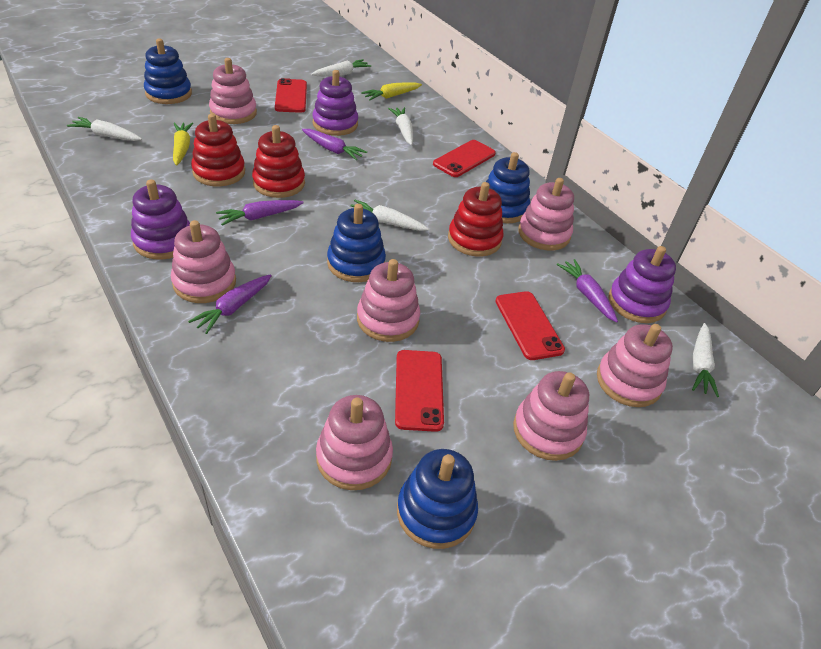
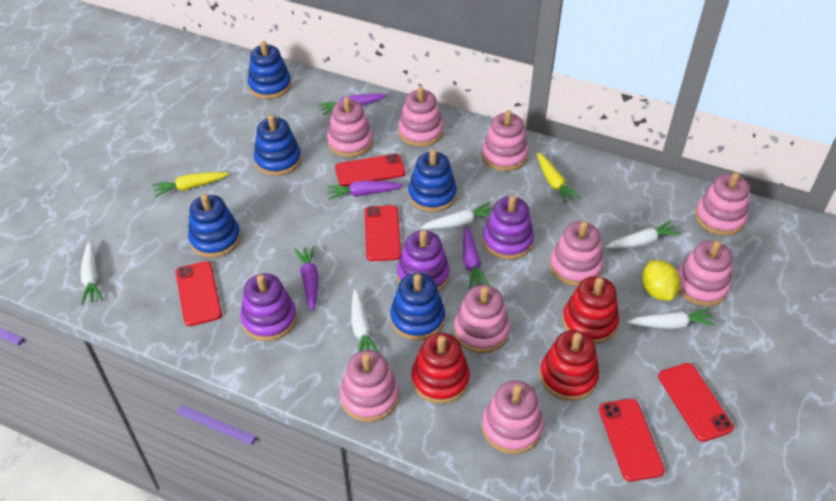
blue stacking toy: 4 -> 5
pink stacking toy: 7 -> 9
red phone: 4 -> 5
yellow lemon: 0 -> 1

